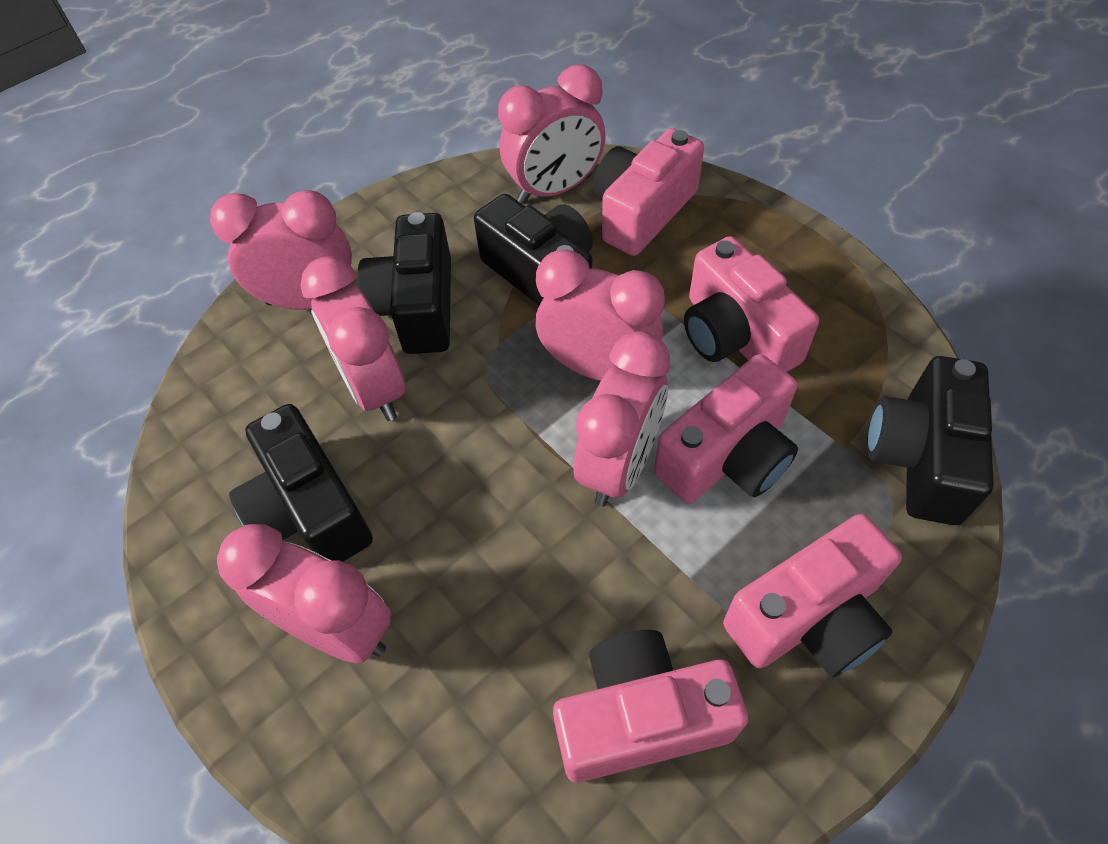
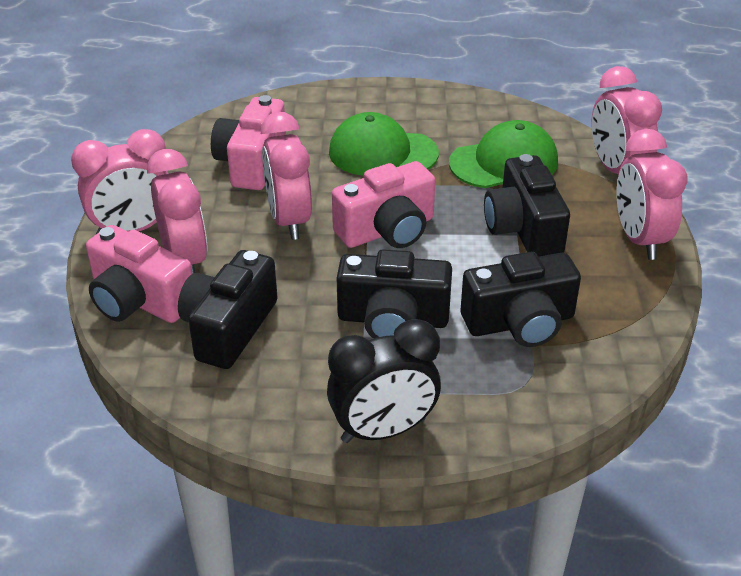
black clock: 0 -> 1
green cap: 0 -> 2
pink camera: 5 -> 3
pink clock: 6 -> 5

